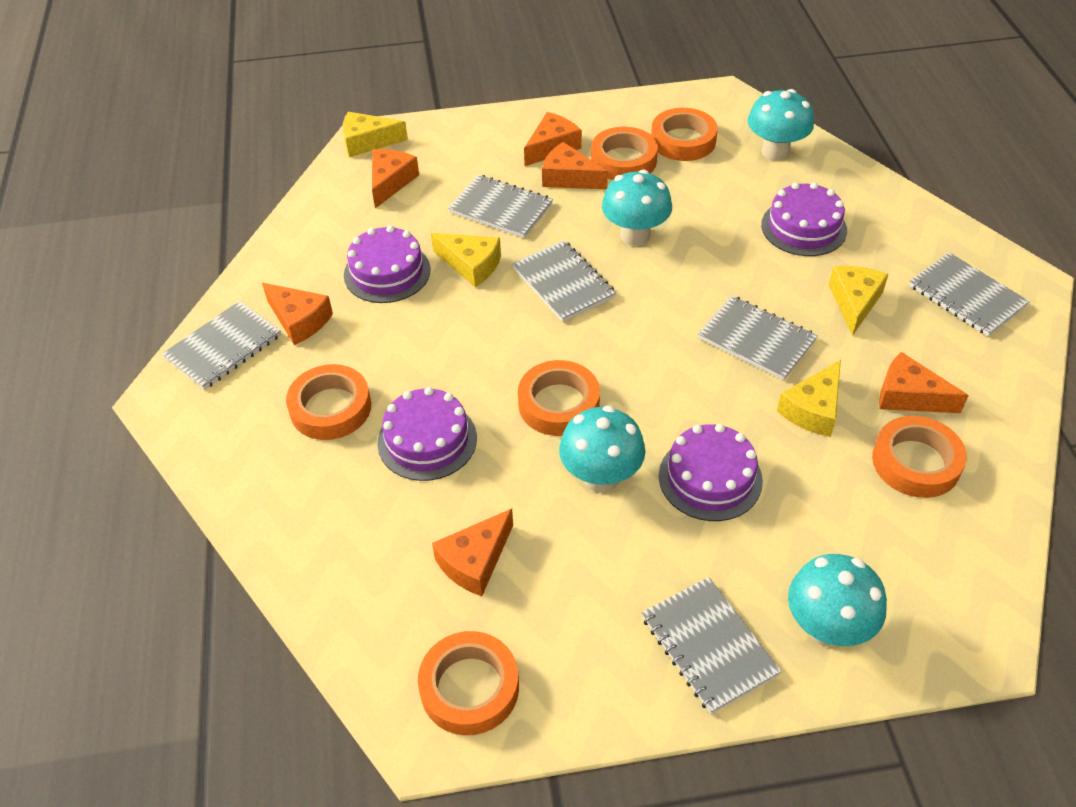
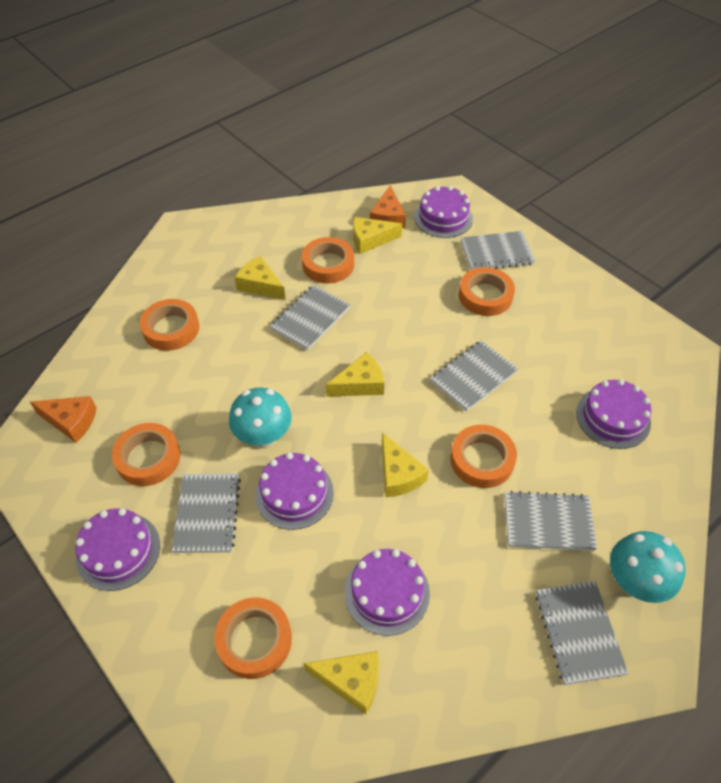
orange cheese: 6 -> 2
purple cake: 4 -> 5
turquoise mushroom: 4 -> 2
yellow cheese: 4 -> 5

